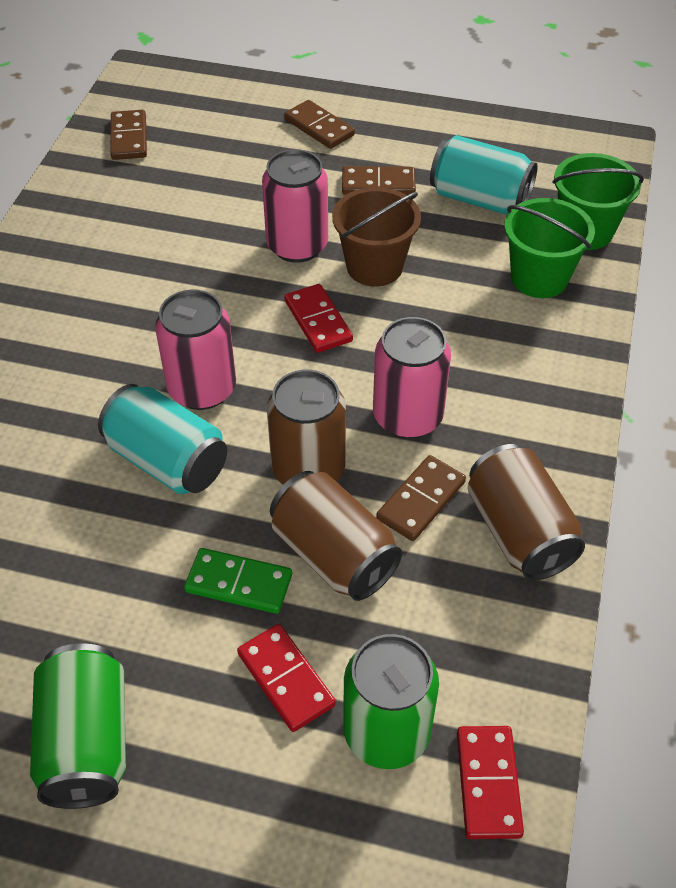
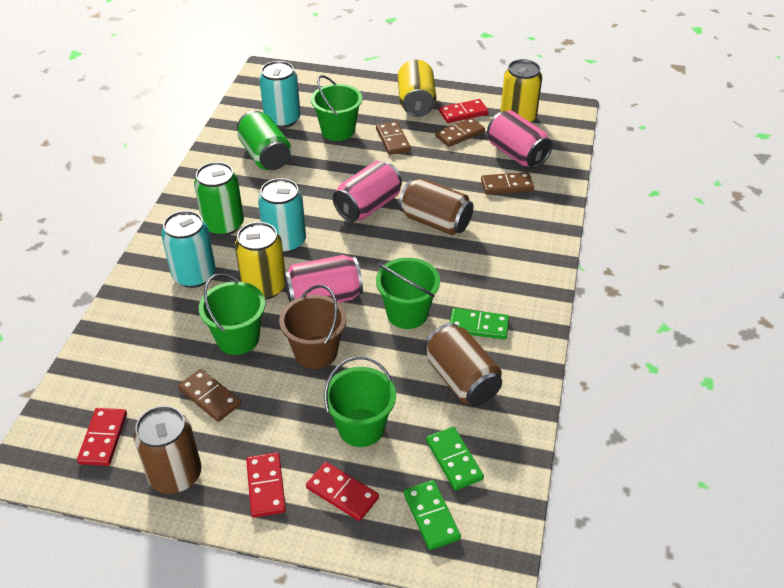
green bucket: 2 -> 4
green domino: 1 -> 3
red domino: 3 -> 4
turquoise can: 2 -> 3
yellow can: 0 -> 3

